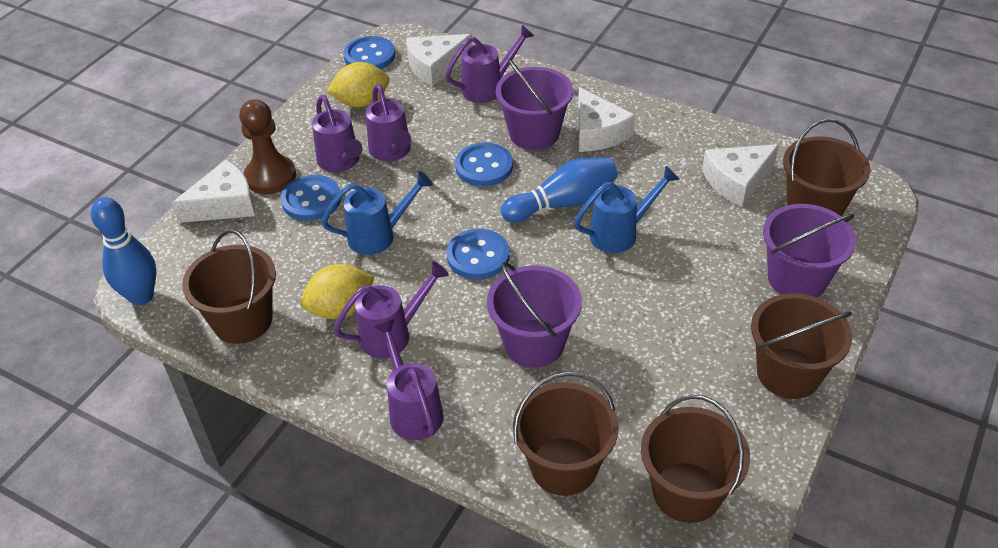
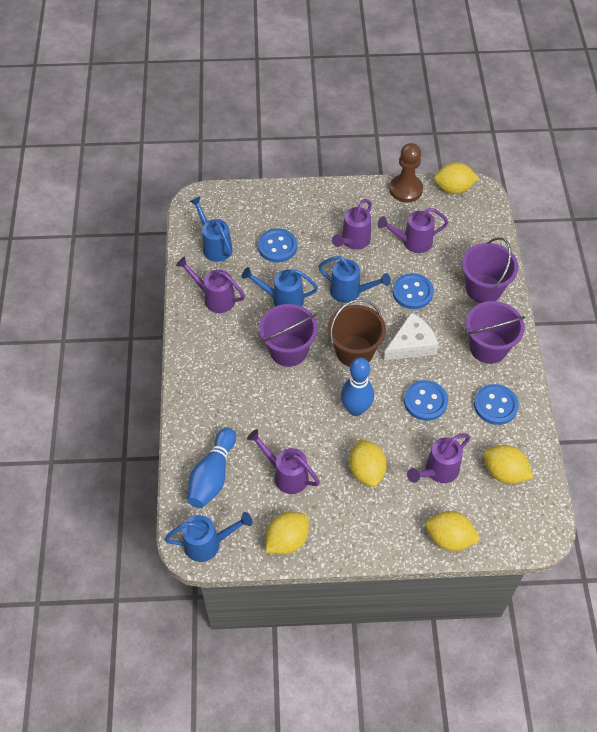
blue watering can: 2 -> 4
brown bucket: 5 -> 1
white cheese: 4 -> 1
yellow lemon: 2 -> 5

